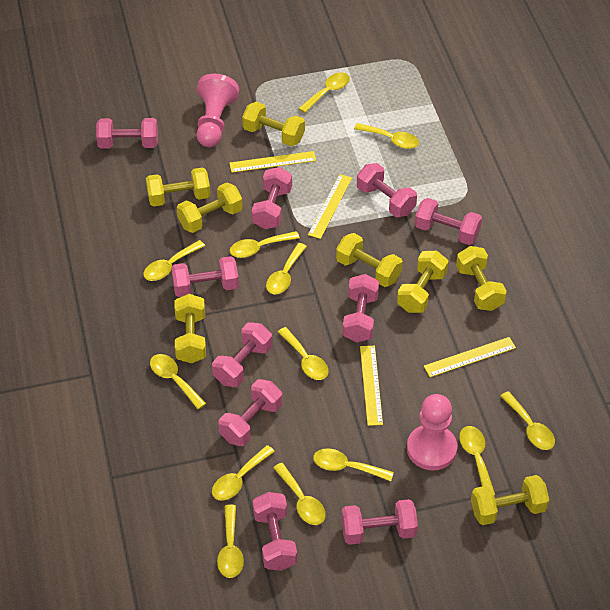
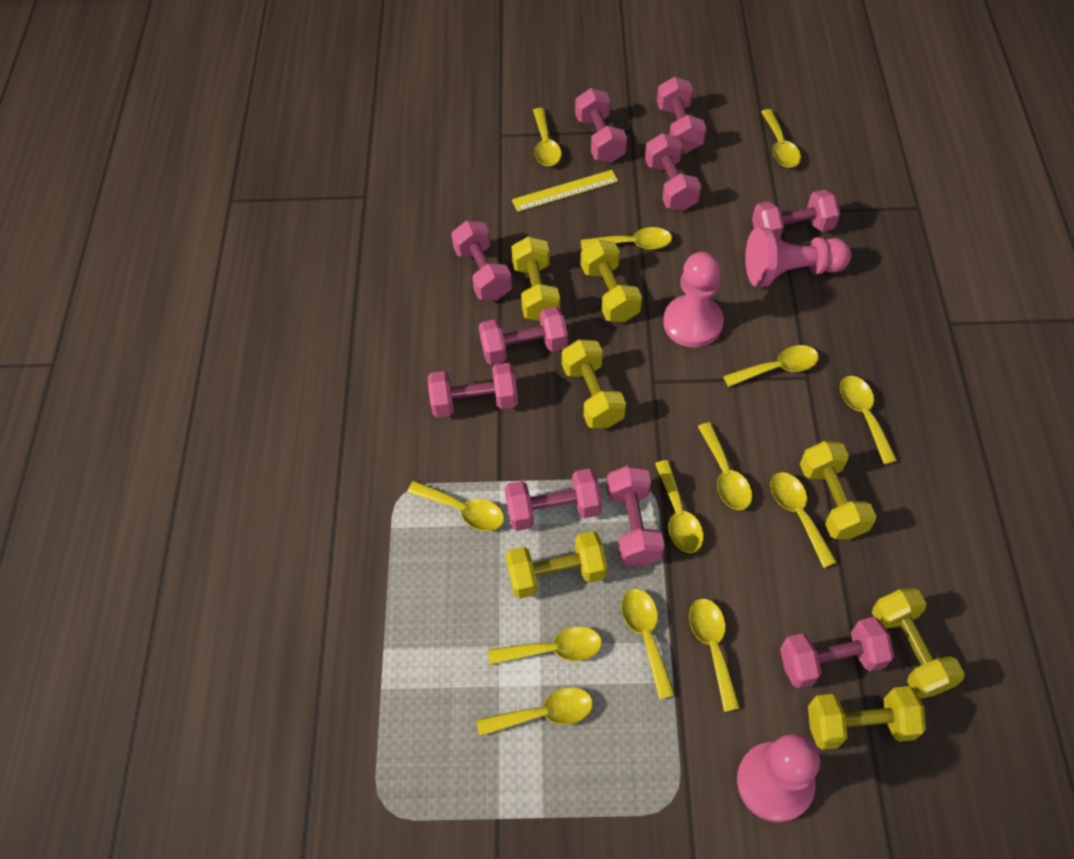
pink pawn: 2 -> 3
yellow dumbbell: 8 -> 7
yellow ruler: 4 -> 1

